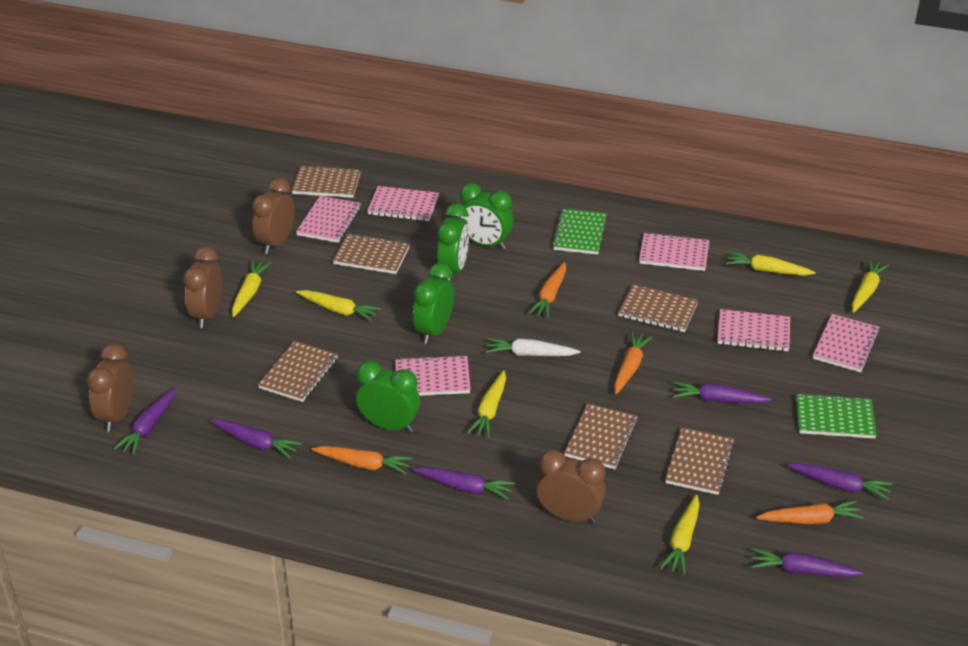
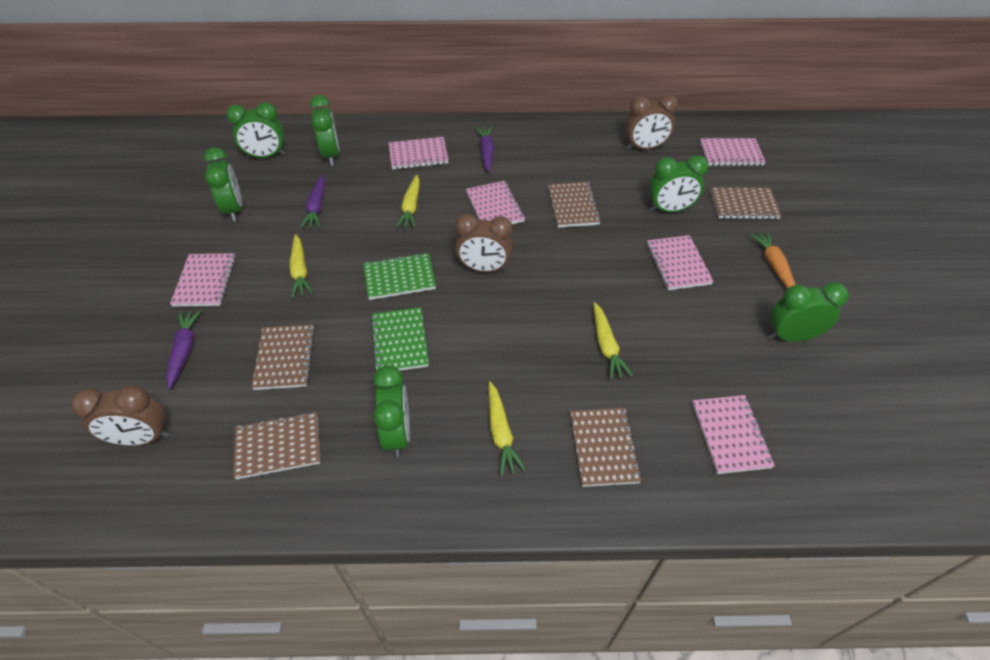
brown clock: 4 -> 3
brown notebook: 6 -> 5
green clock: 4 -> 6
orange carrot: 4 -> 1
purple carrot: 6 -> 3
white carrot: 1 -> 0
yellow carrot: 6 -> 4

